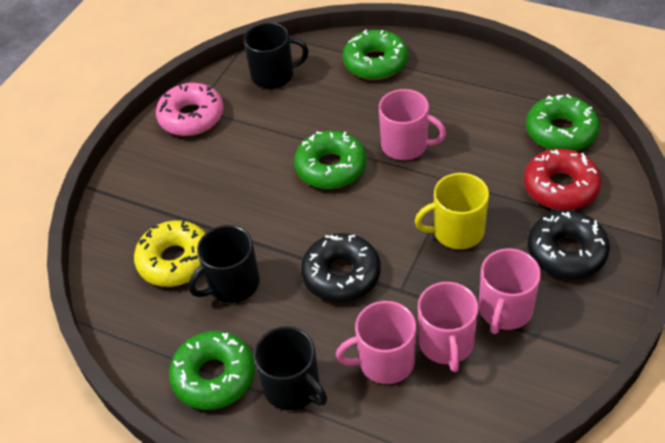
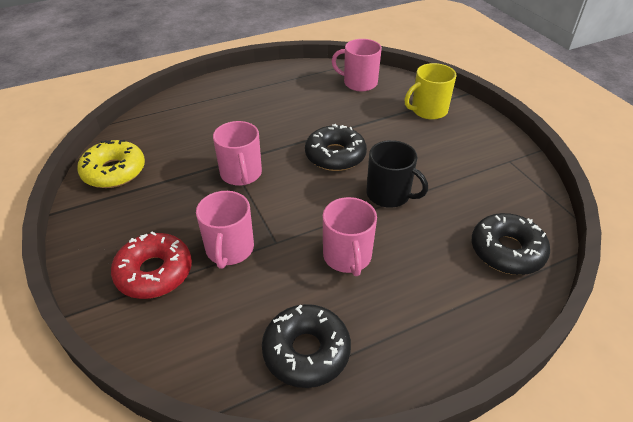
black donut: 2 -> 3
black mug: 3 -> 1
green donut: 4 -> 0
pink donut: 1 -> 0

